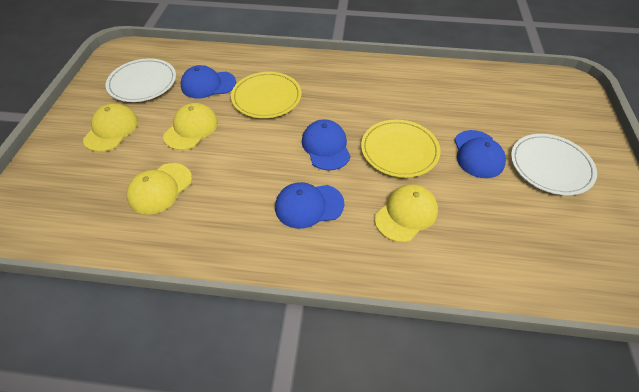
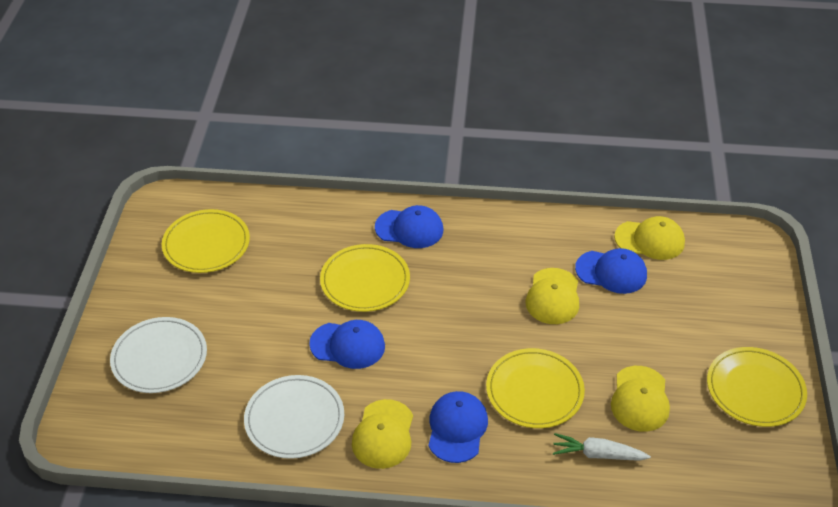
white carrot: 0 -> 1
yellow plate: 2 -> 4

